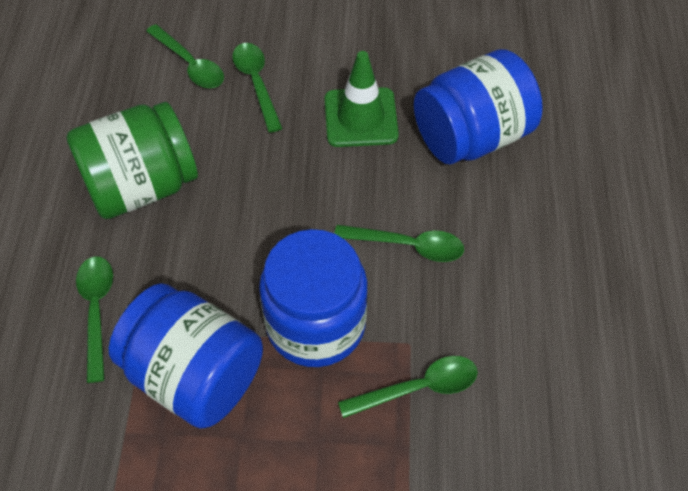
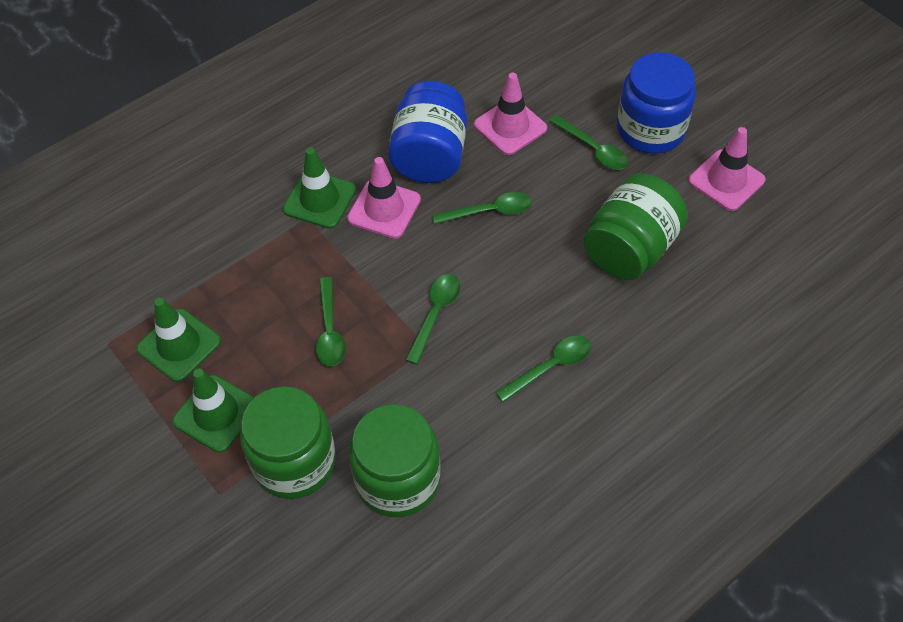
blue jar: 3 -> 2
green jar: 1 -> 3
green traffic cone: 1 -> 3
pink traffic cone: 0 -> 3

